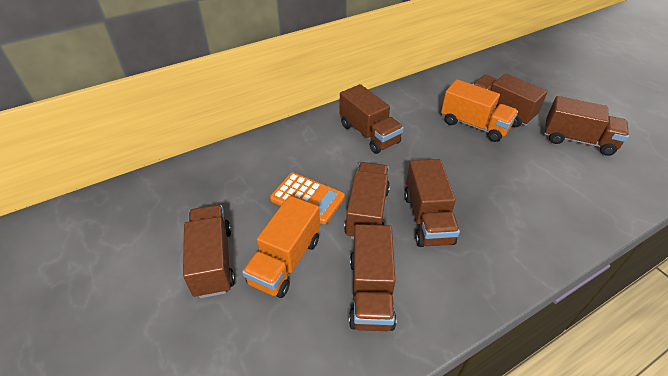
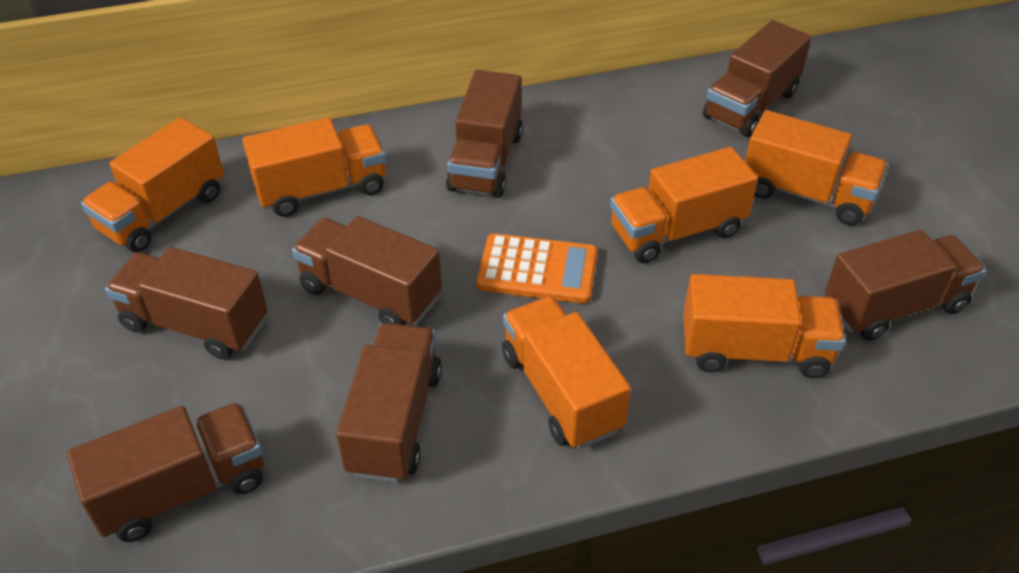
orange truck: 2 -> 6

